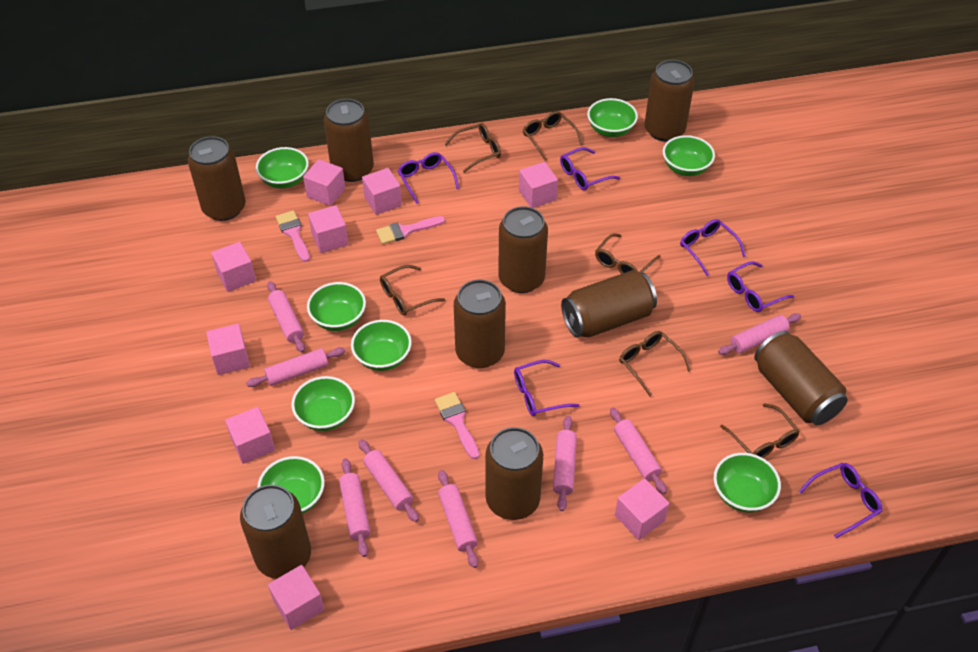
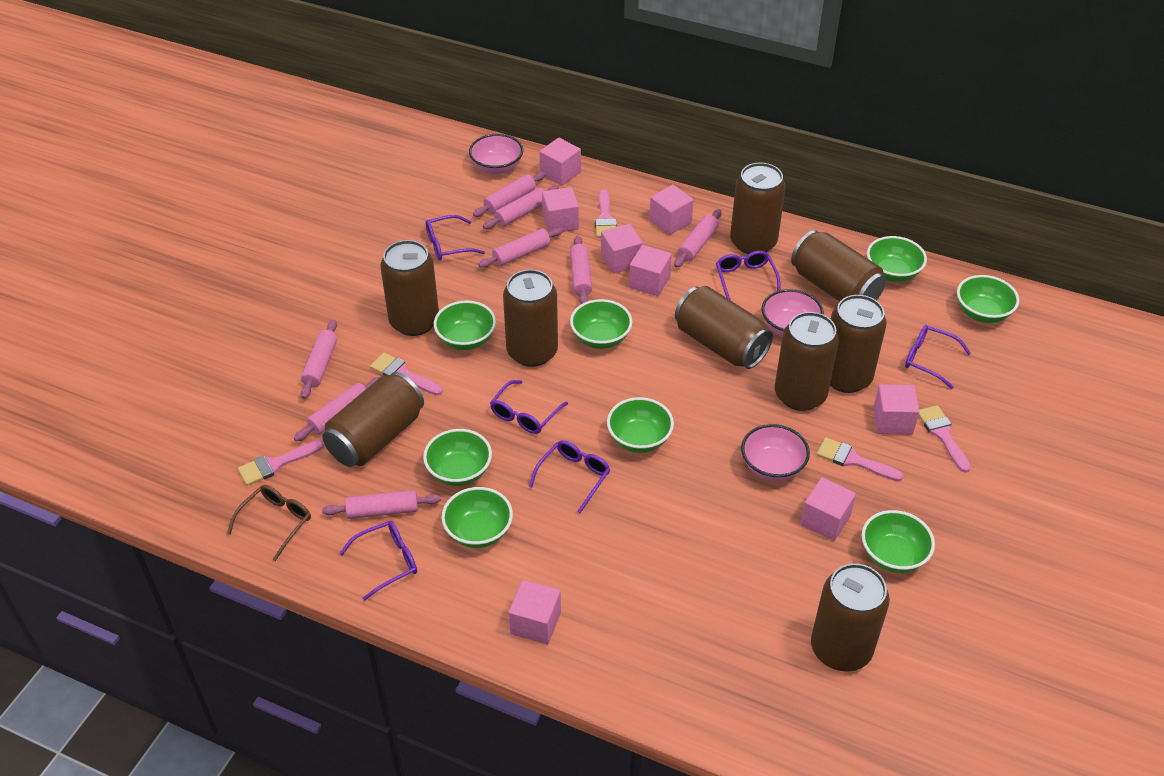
brown glasses: 6 -> 1
pink bowl: 0 -> 3
pink brush: 3 -> 5
pink cube: 9 -> 8

